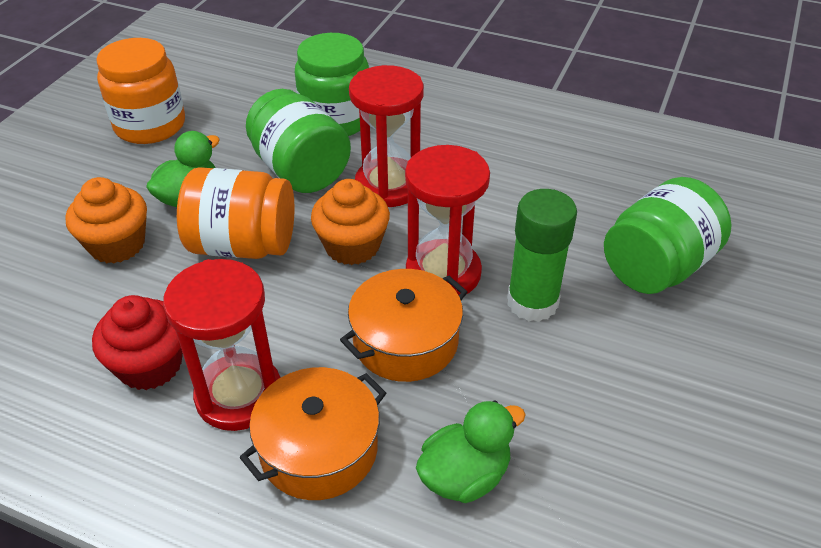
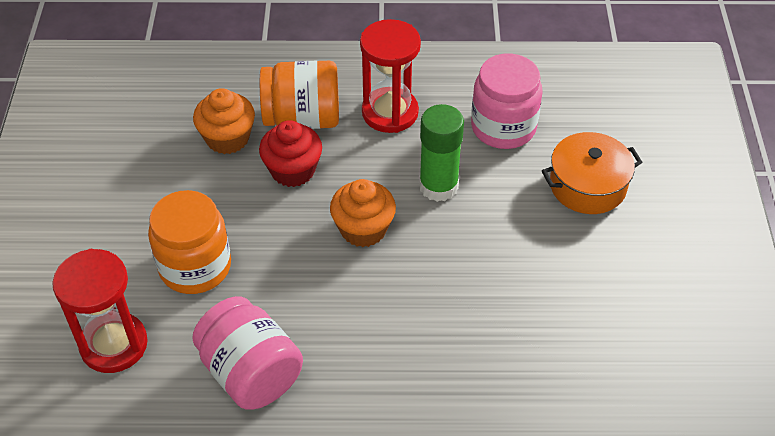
green duck: 2 -> 0
green jar: 3 -> 0
orange pot: 2 -> 1
pink jar: 0 -> 2
red hourglass: 3 -> 2

